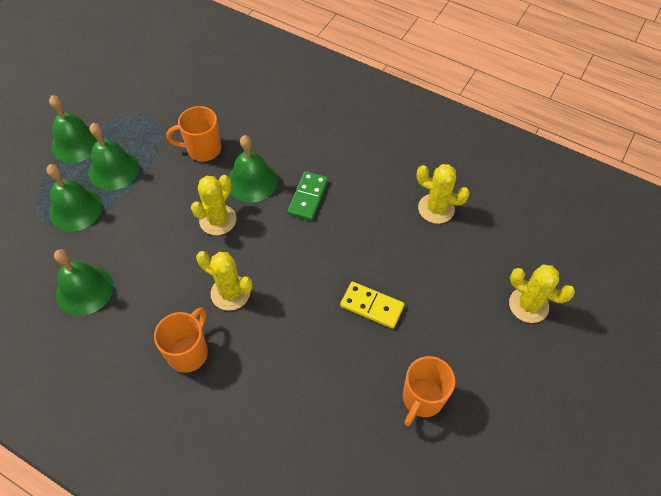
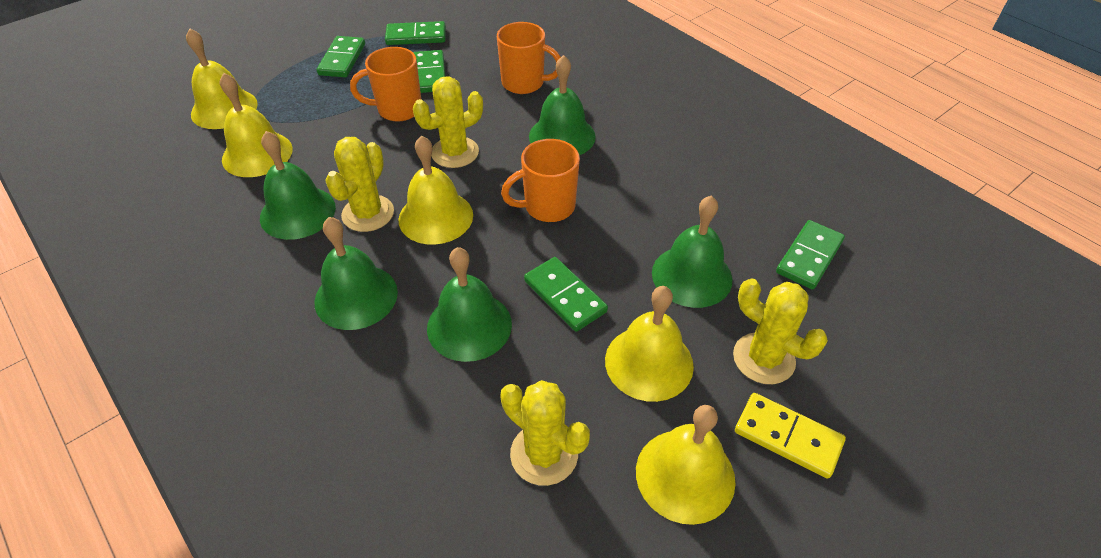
green domino: 1 -> 5
yellow bell: 0 -> 5

